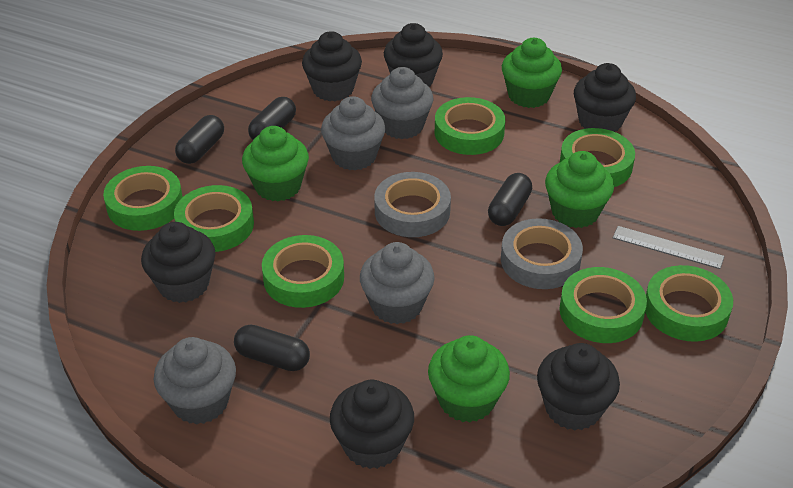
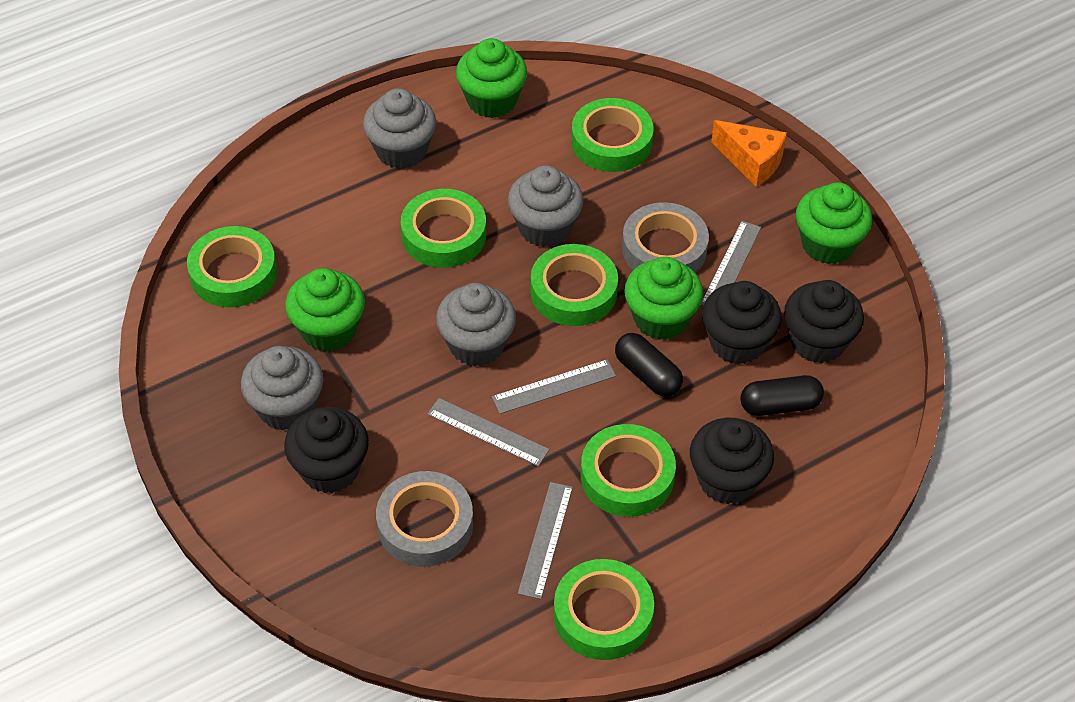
black capsule: 4 -> 2
black cupcake: 6 -> 4
green tape: 7 -> 6
grey ruler: 1 -> 4
orange cheese: 0 -> 1

